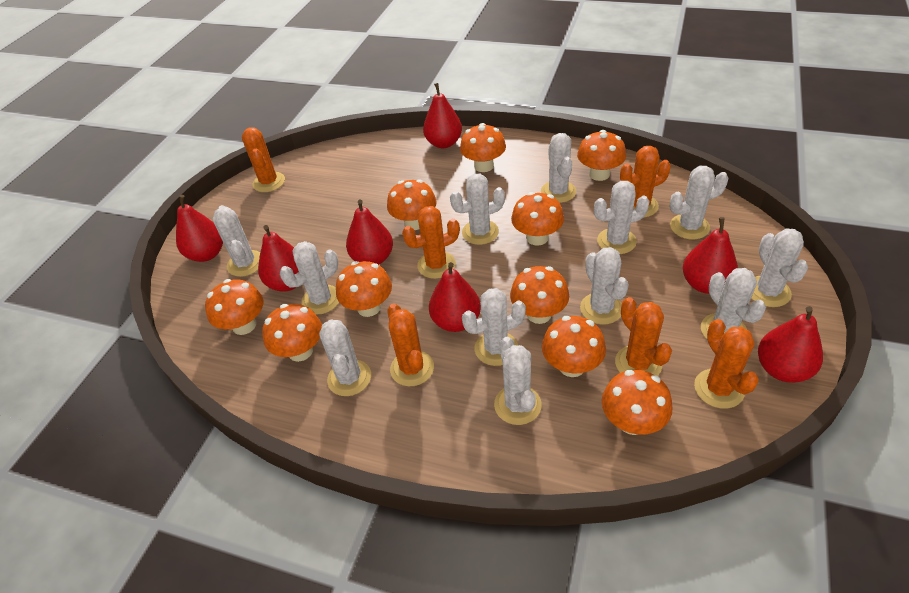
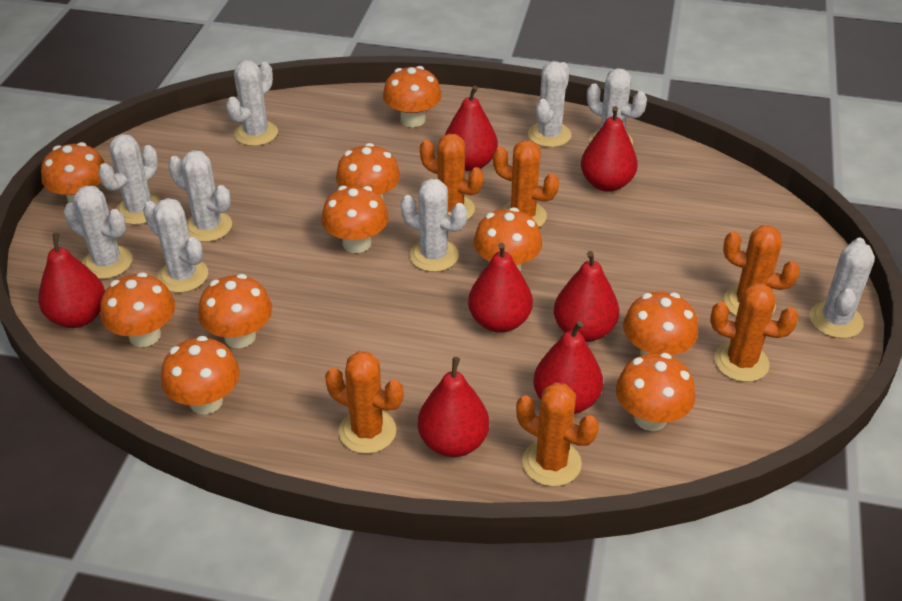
white cactus: 12 -> 9

